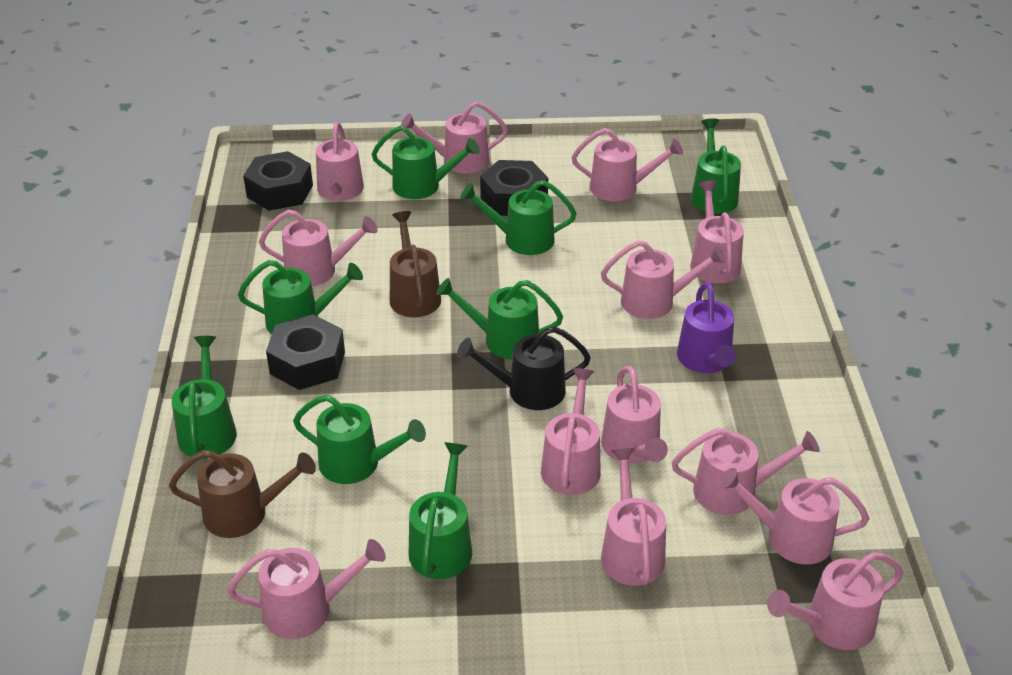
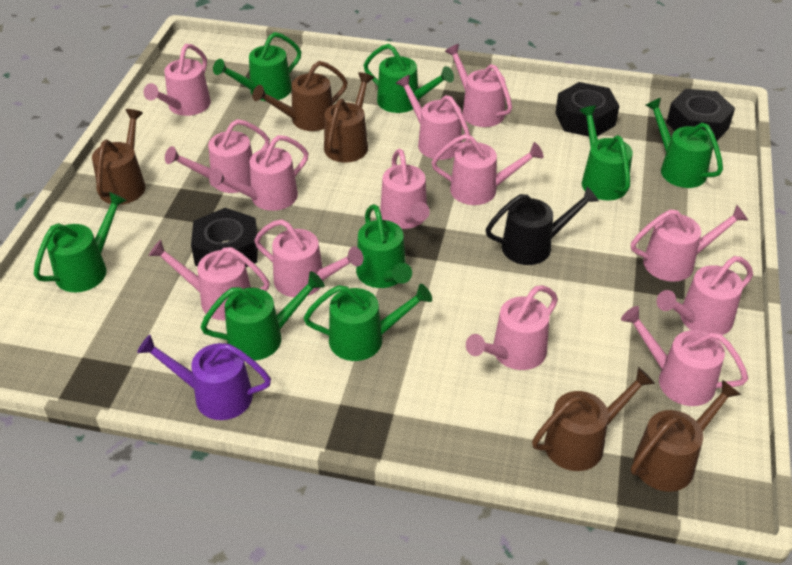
brown watering can: 2 -> 5

